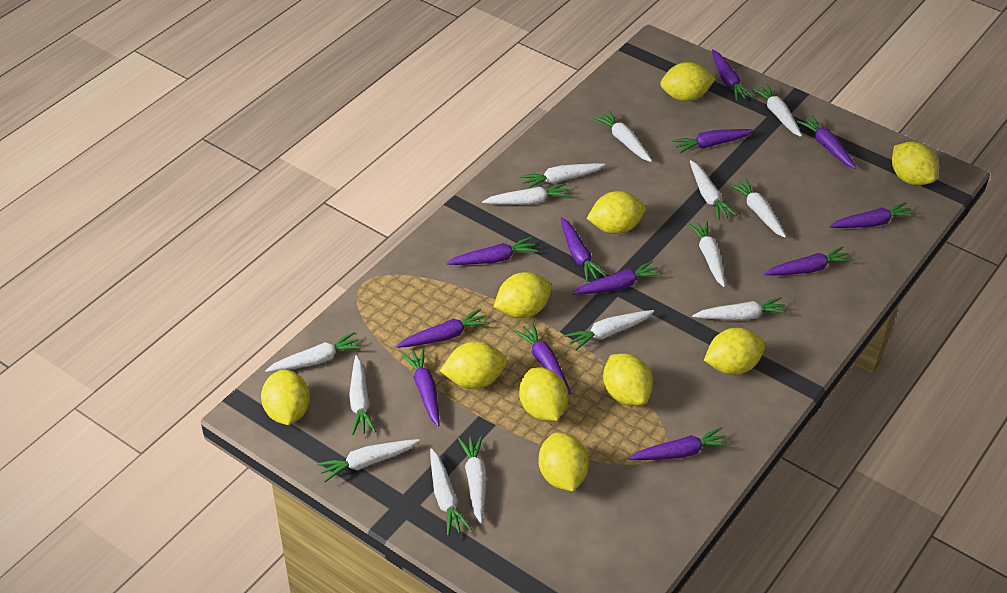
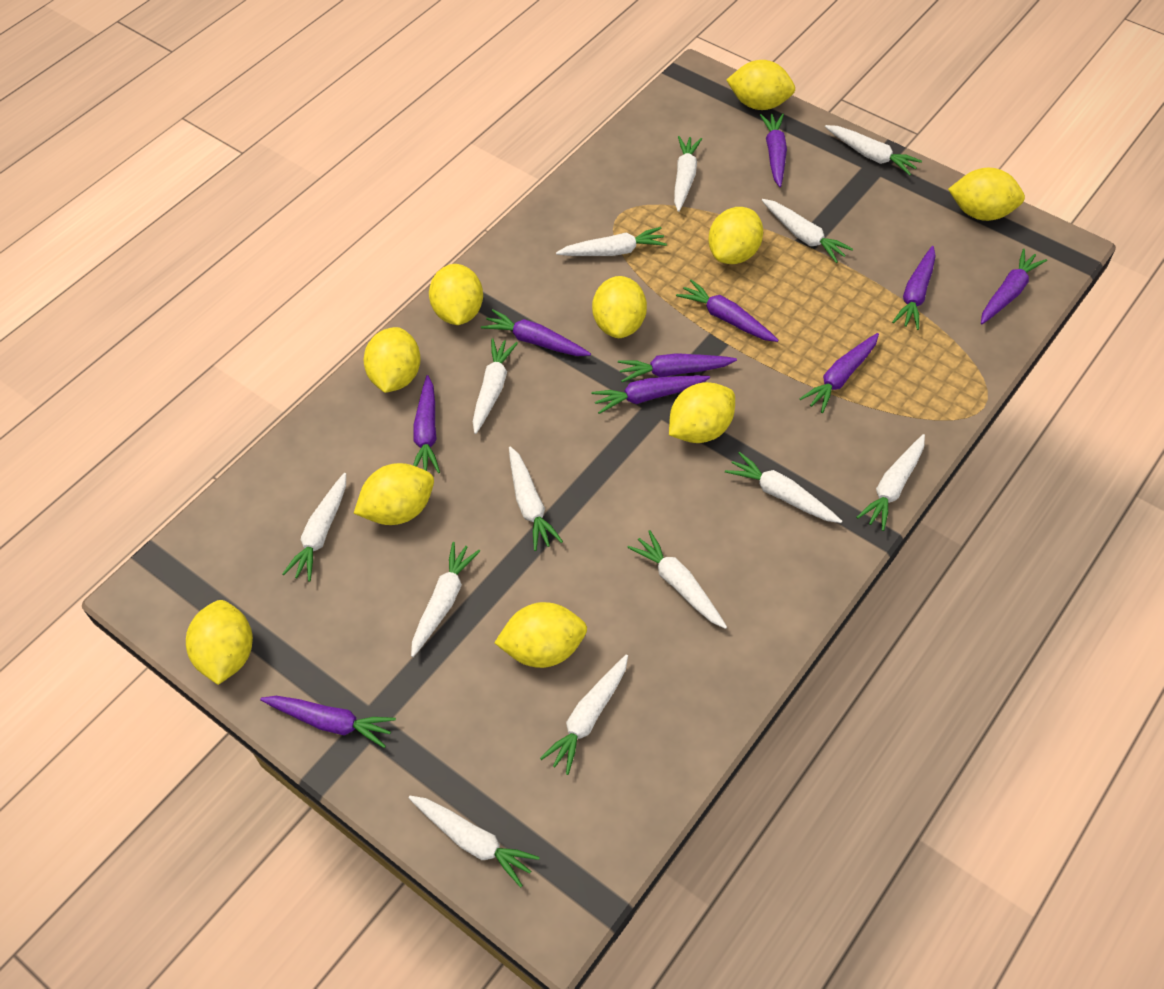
purple carrot: 12 -> 10
white carrot: 14 -> 13

